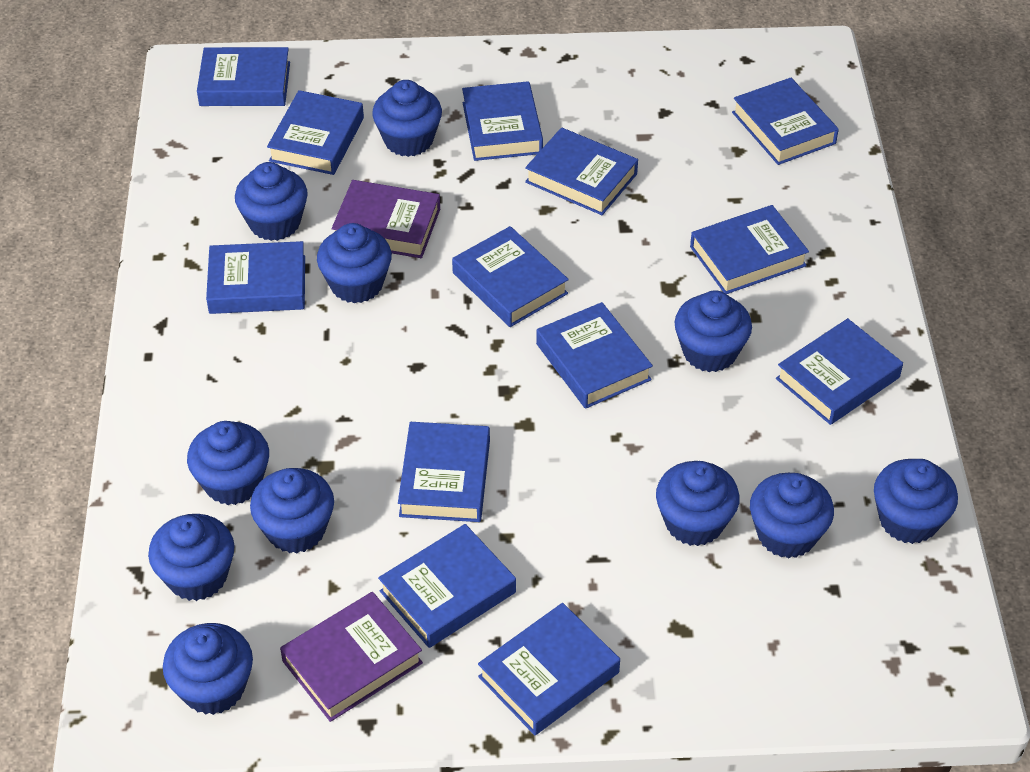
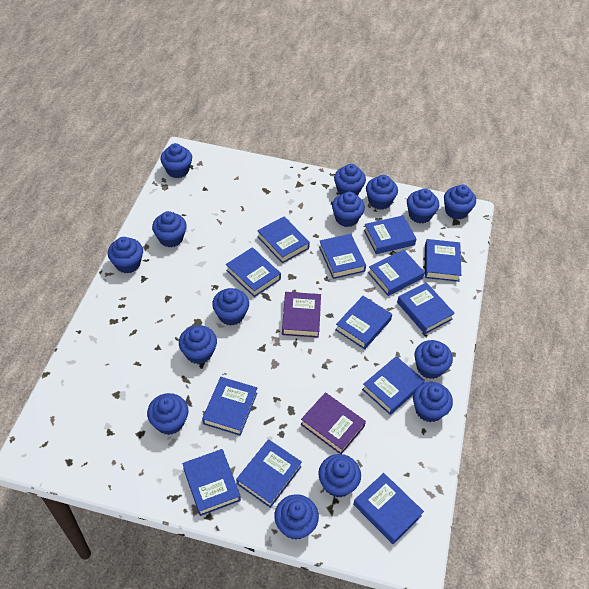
blue cupcake: 11 -> 15

